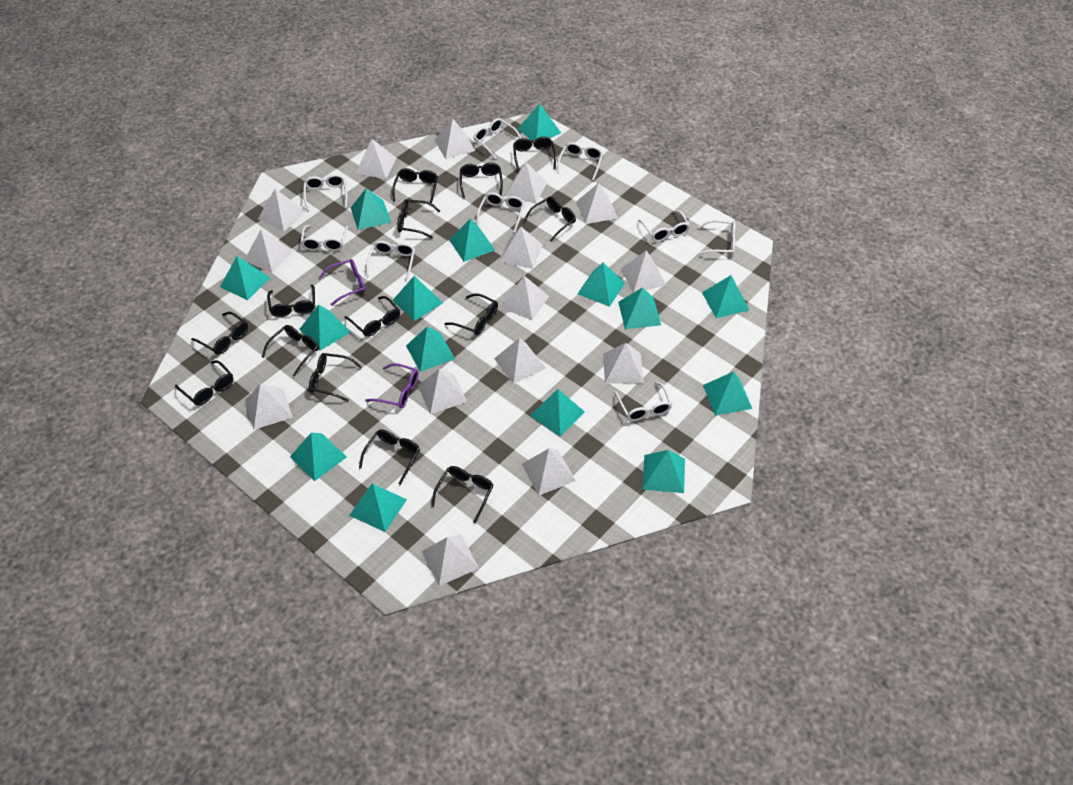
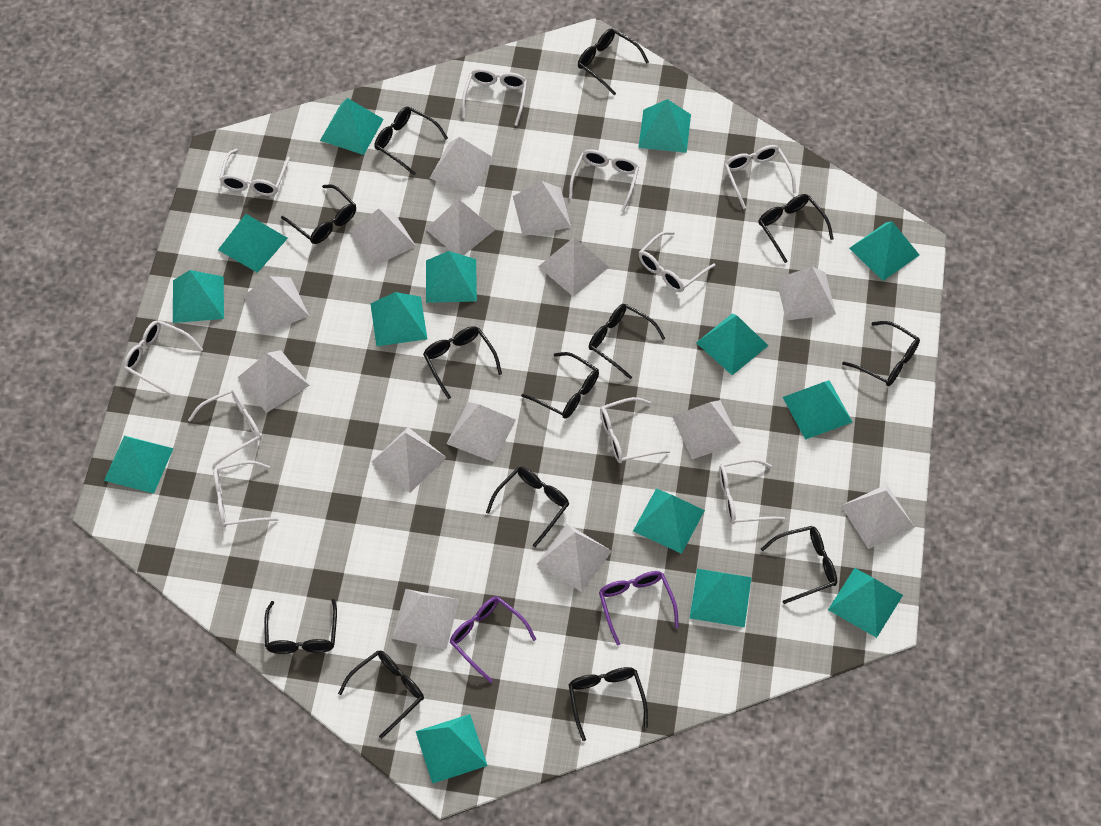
black glasses: 14 -> 13
turquoise pyramid: 15 -> 14
white glasses: 9 -> 10
white pyramid: 15 -> 14

